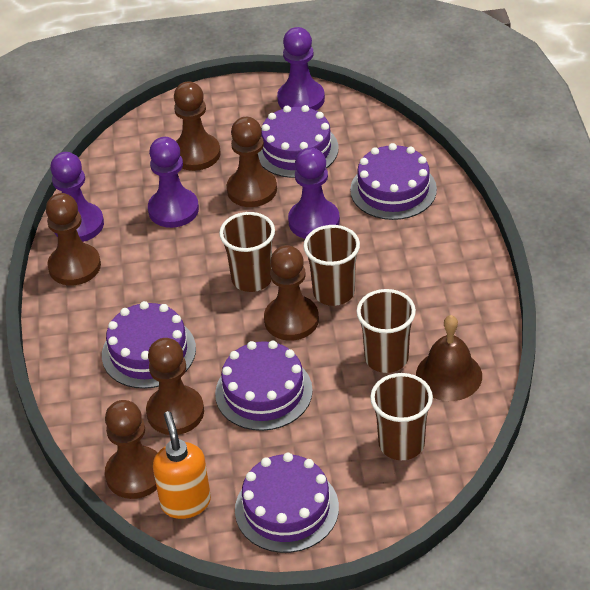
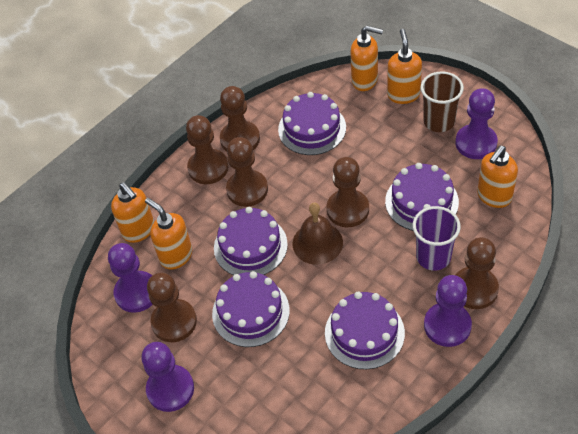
brown cup: 4 -> 1
orange soap dispenser: 1 -> 5
purple cup: 0 -> 1

